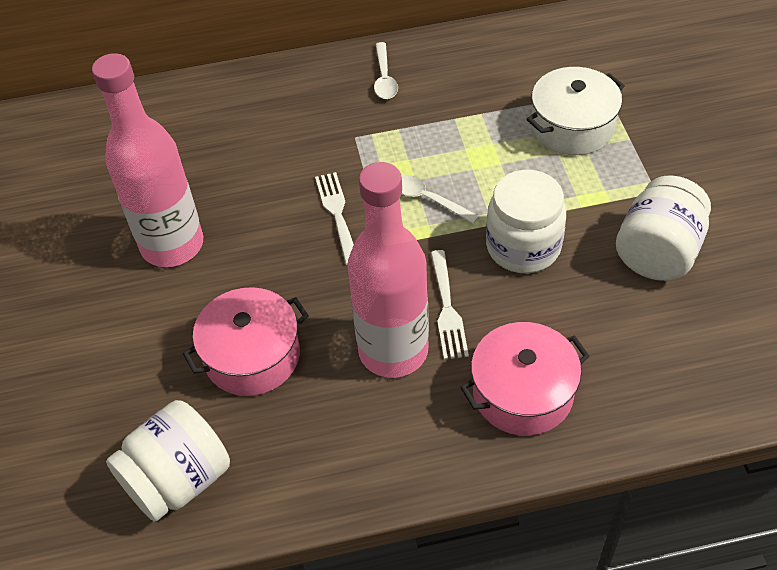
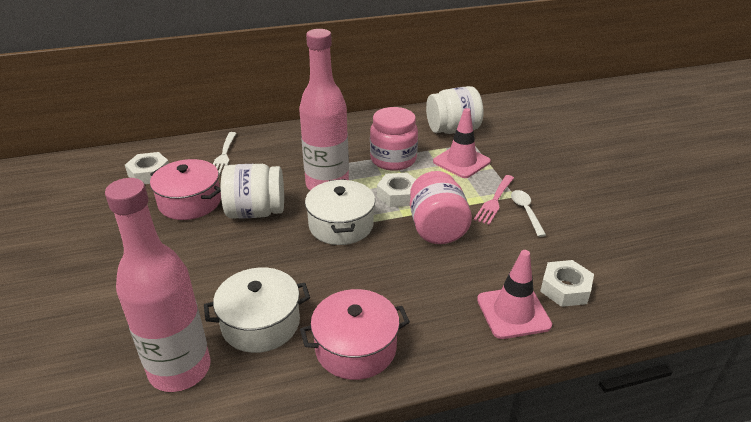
pink fork: 0 -> 1
pink jar: 0 -> 2
pink traffic cone: 0 -> 2
white fork: 2 -> 1
white jar: 3 -> 2
white nut: 0 -> 3
white pot: 1 -> 2
white spoon: 2 -> 1

